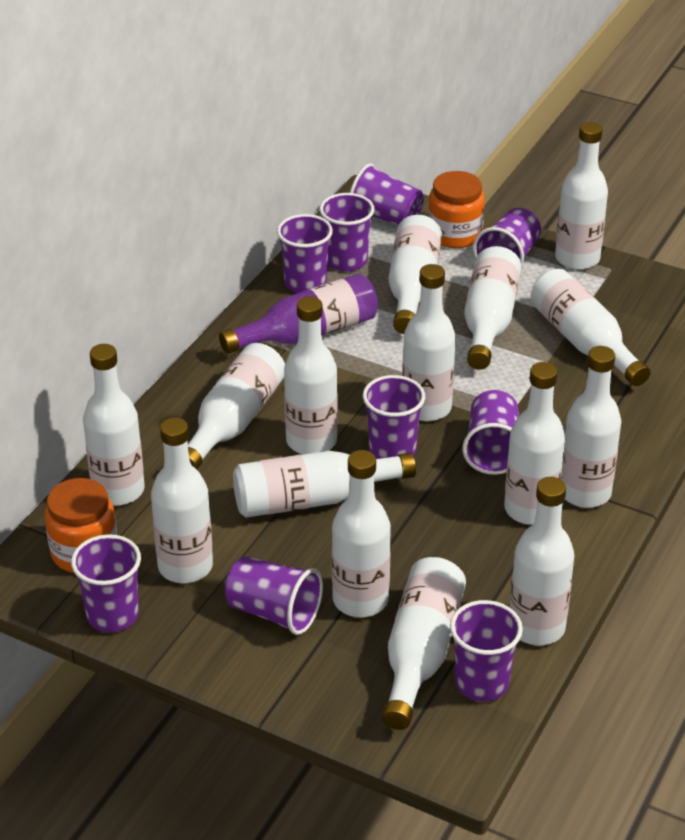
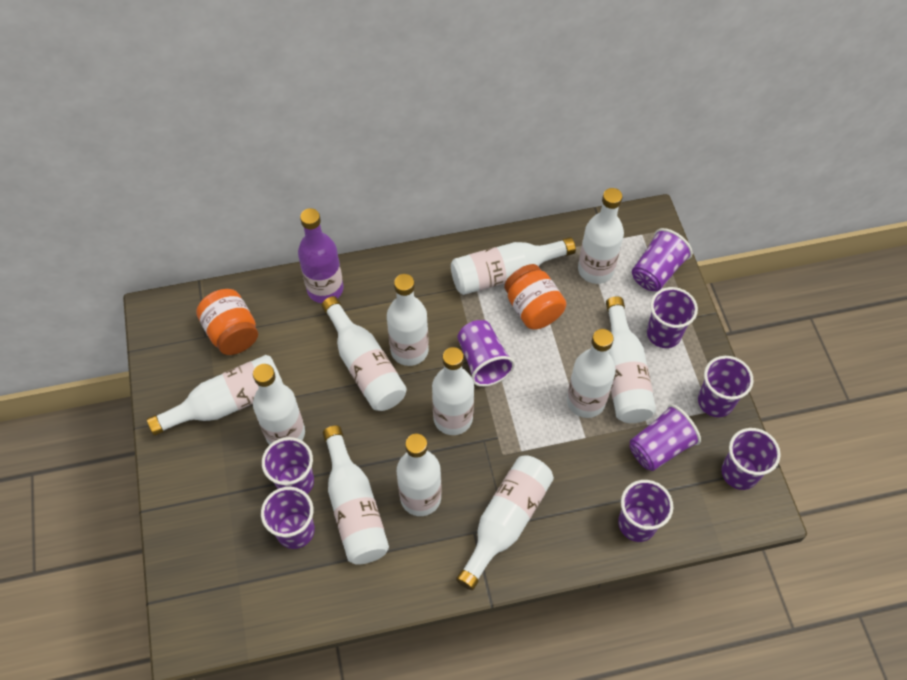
white bottle: 15 -> 12

